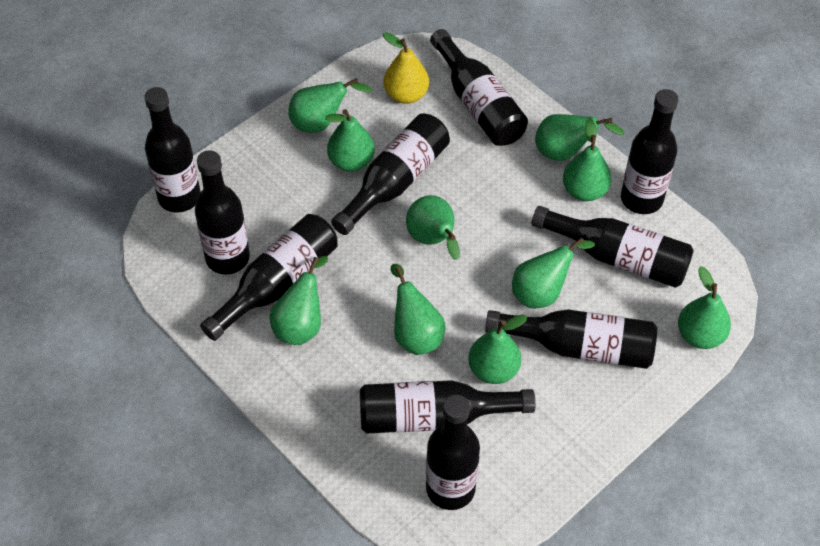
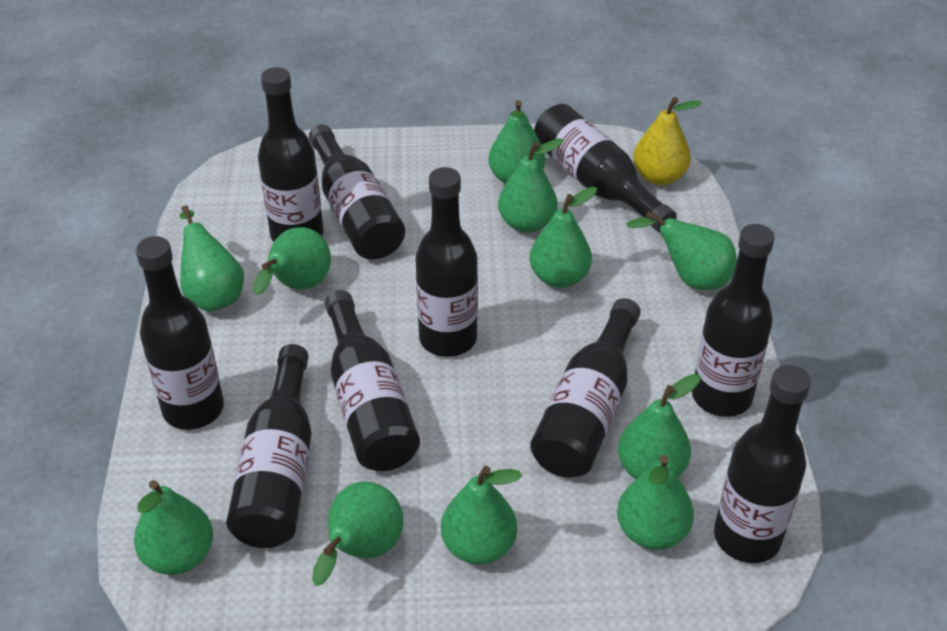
green pear: 10 -> 11

